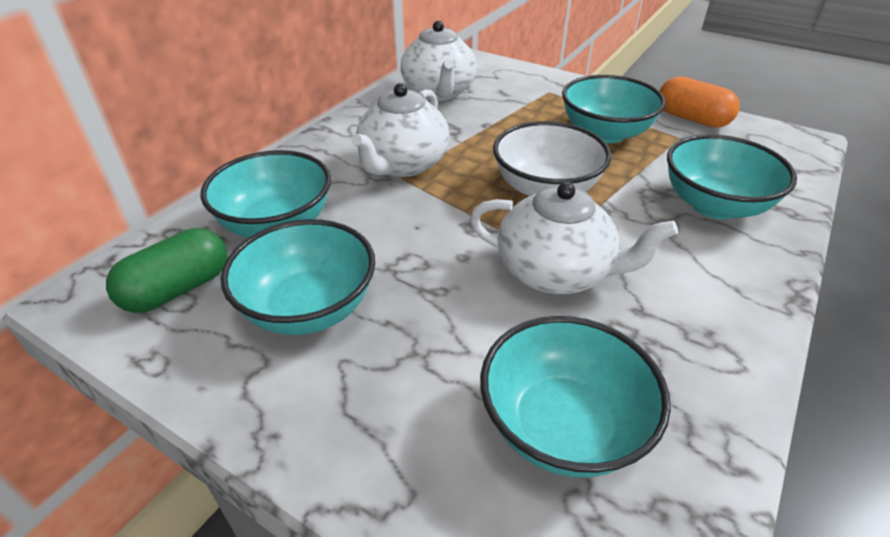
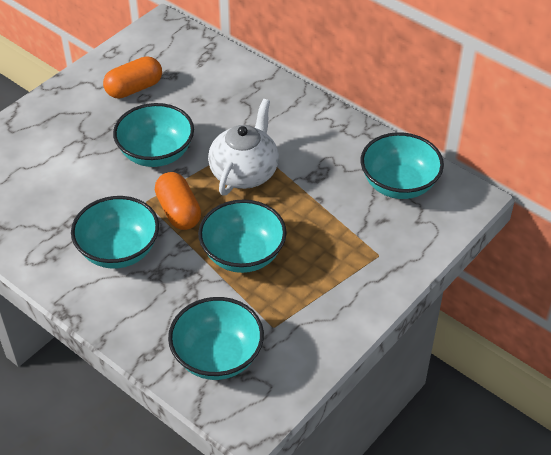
green capsule: 1 -> 0
orange capsule: 1 -> 2
white bowl: 1 -> 0
white teapot: 3 -> 1

